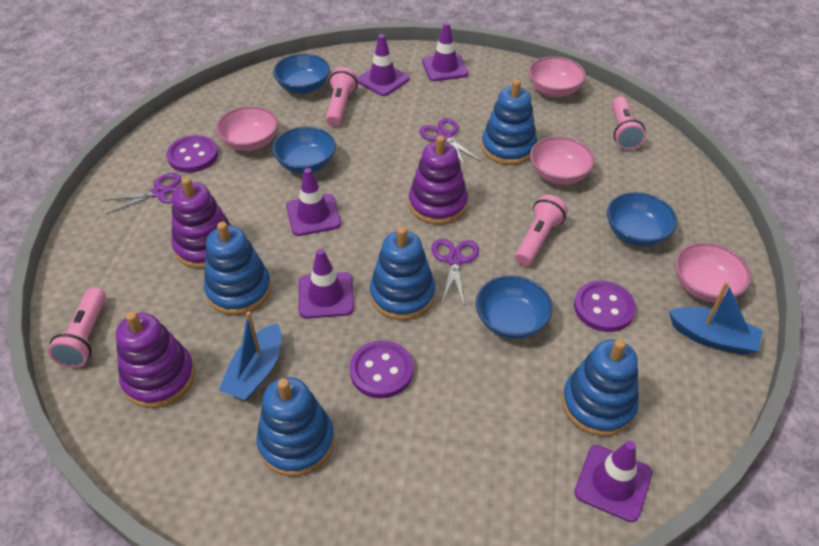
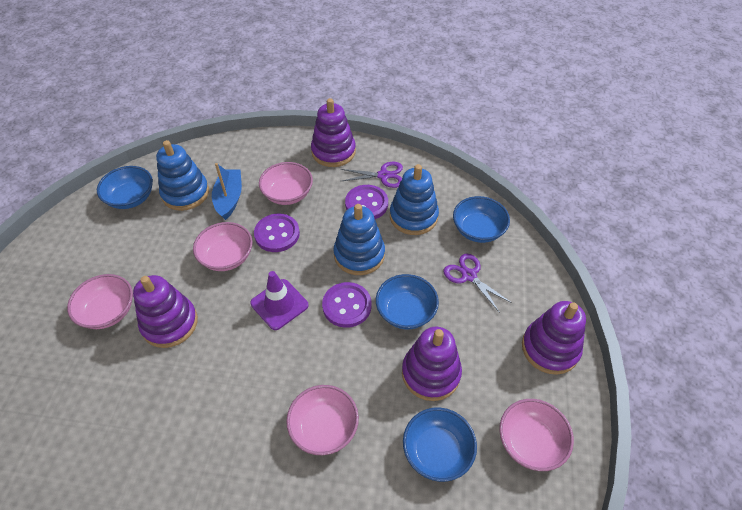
blue boat: 2 -> 1
blue stacking toy: 5 -> 3
pink bowl: 4 -> 5
pink flashlight: 4 -> 0
purple scissors: 3 -> 2
purple stacking toy: 3 -> 4
purple traffic cone: 5 -> 1

